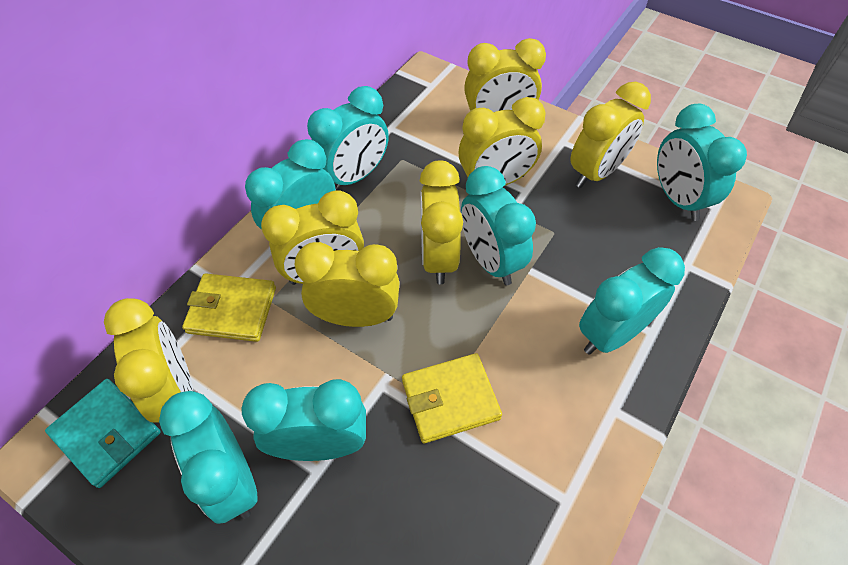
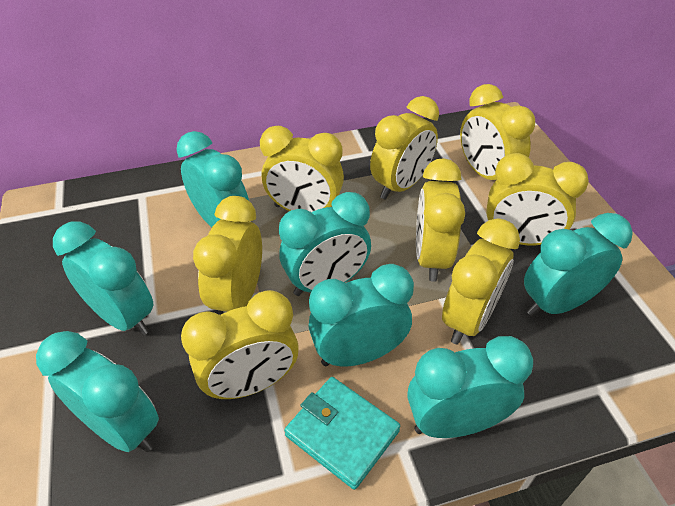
yellow clock: 7 -> 8
yellow wallet: 2 -> 0

